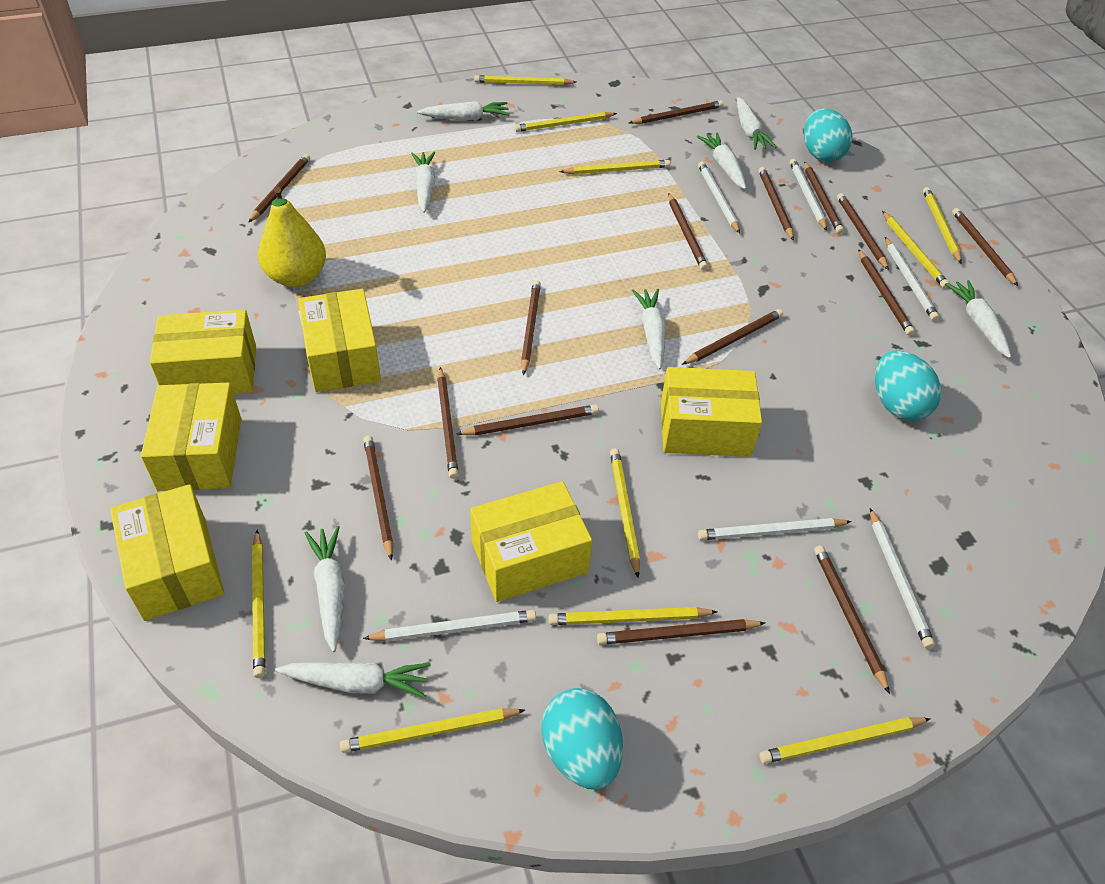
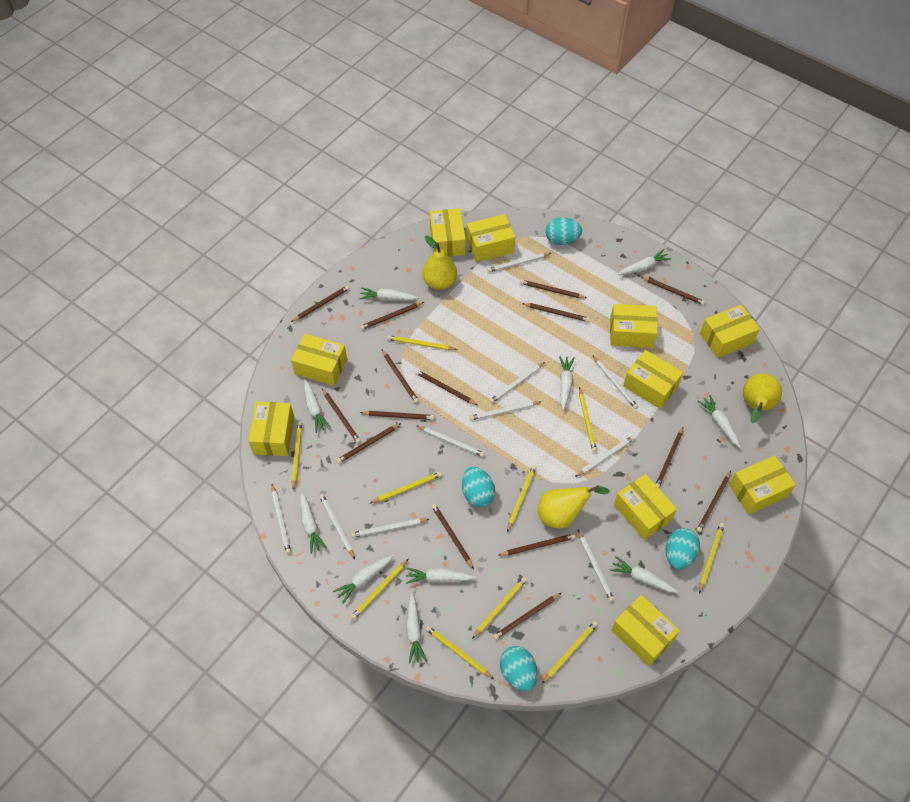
turquoise egg: 3 -> 4
white carrot: 8 -> 10
white pencil: 6 -> 10
yellow box: 6 -> 10
yellow pear: 1 -> 3

